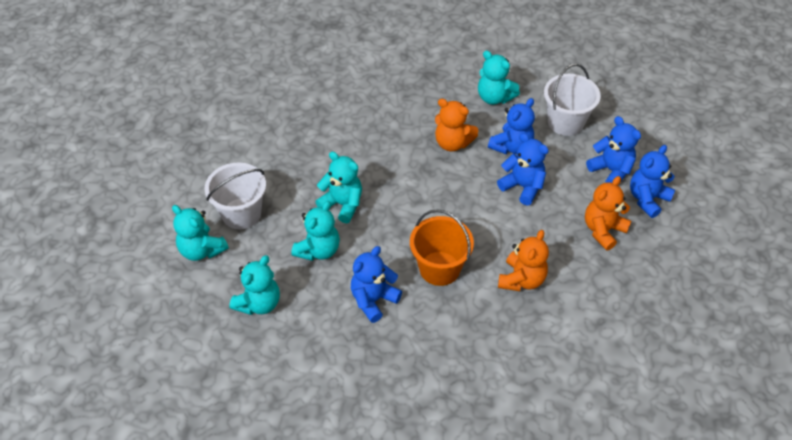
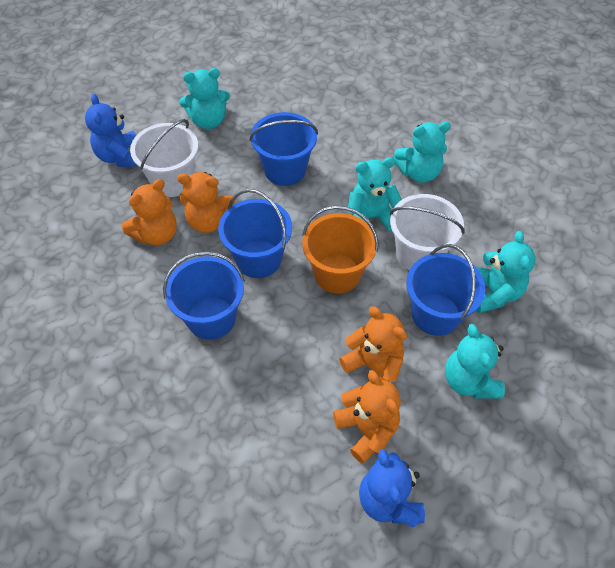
blue bucket: 0 -> 4
blue teddy bear: 5 -> 2
orange teddy bear: 3 -> 4

